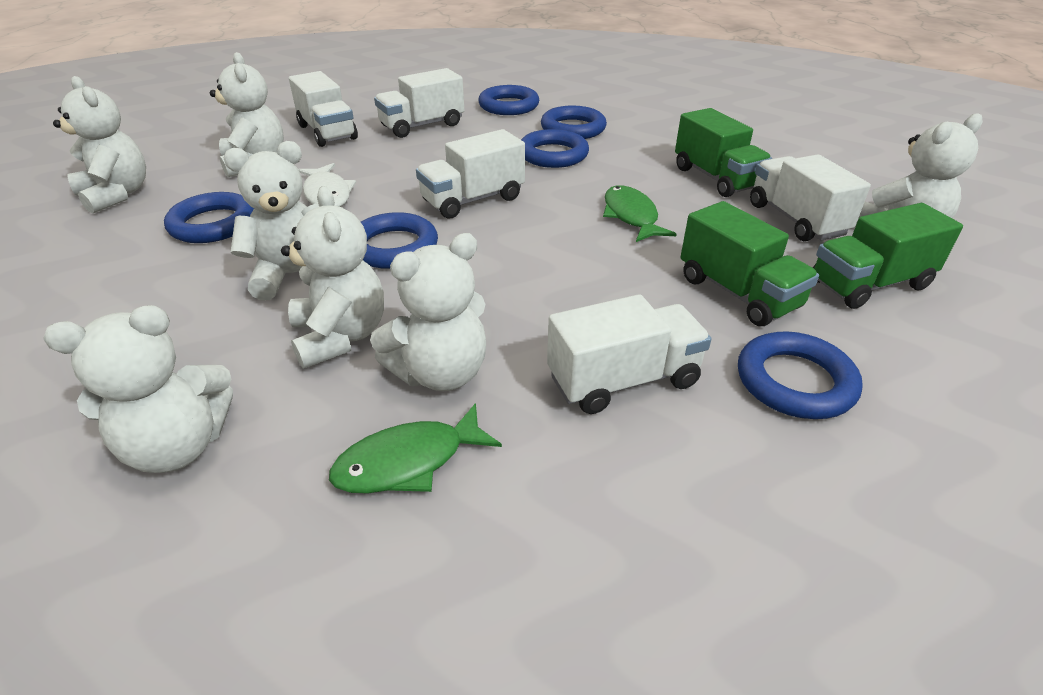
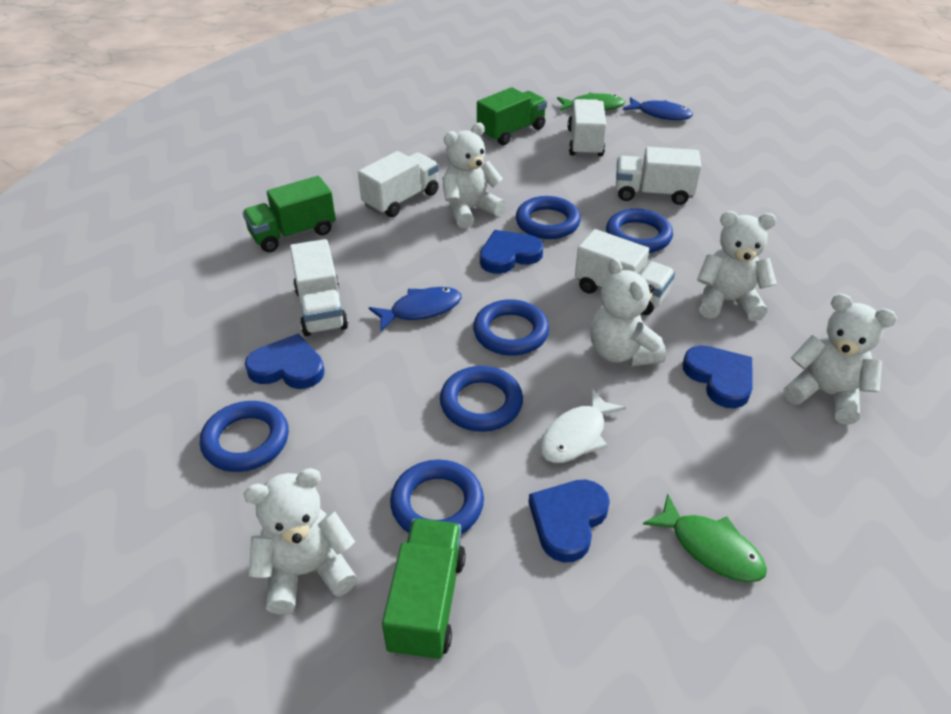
blue fish: 0 -> 2
blue heart: 0 -> 4
white teddy bear: 7 -> 5

